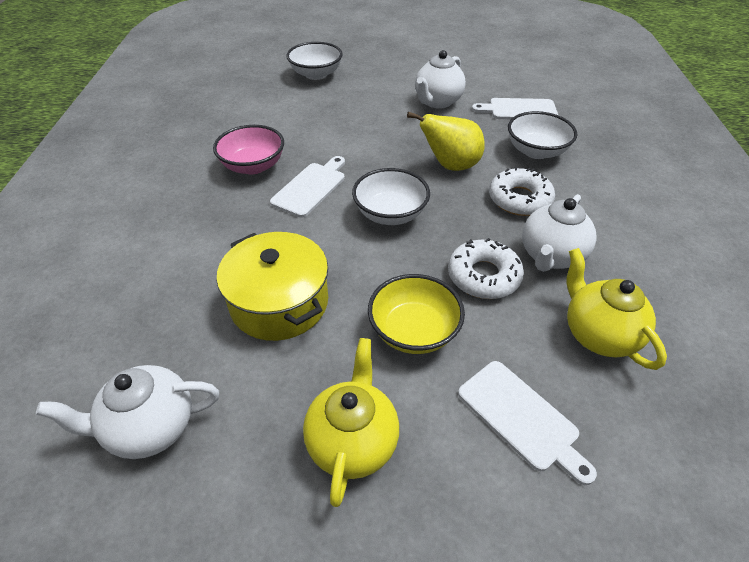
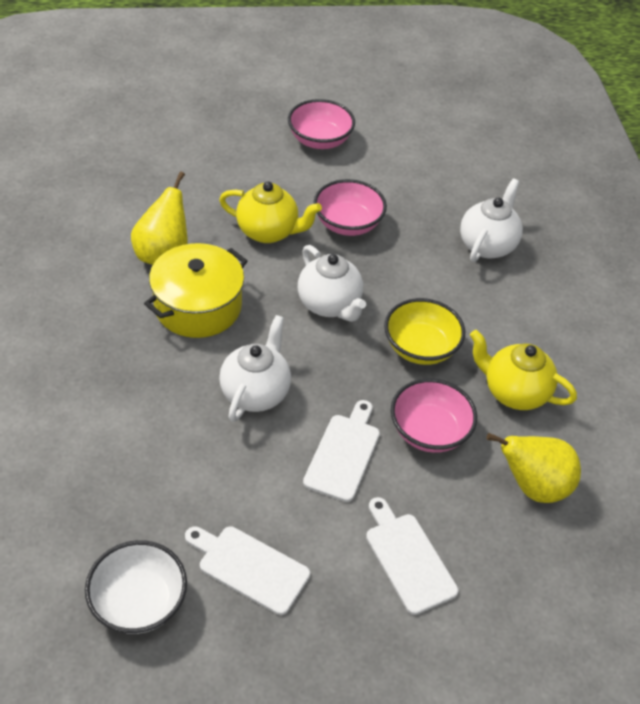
pink bowl: 1 -> 3
white bowl: 3 -> 1
white donut: 2 -> 0
yellow pear: 1 -> 2

